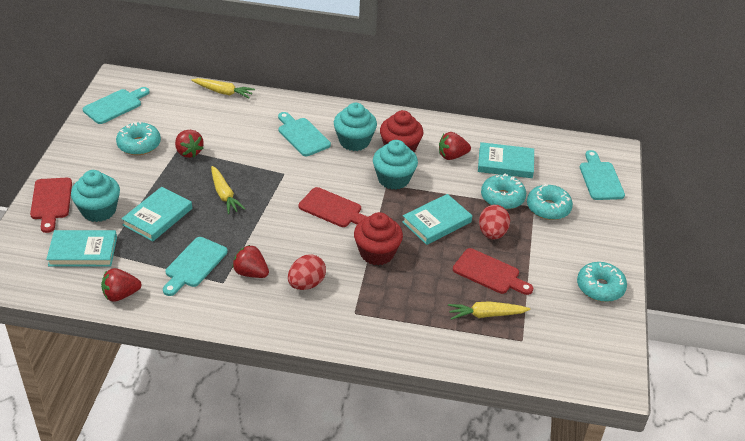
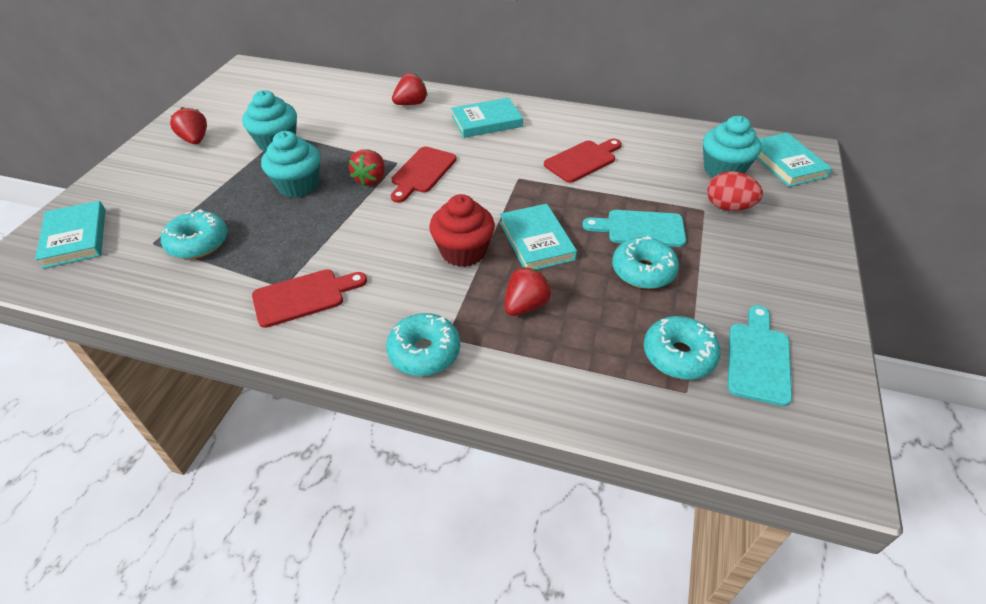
red cupcake: 2 -> 1
red egg: 2 -> 1
turquoise cutting board: 4 -> 2
yellow carrot: 3 -> 0

